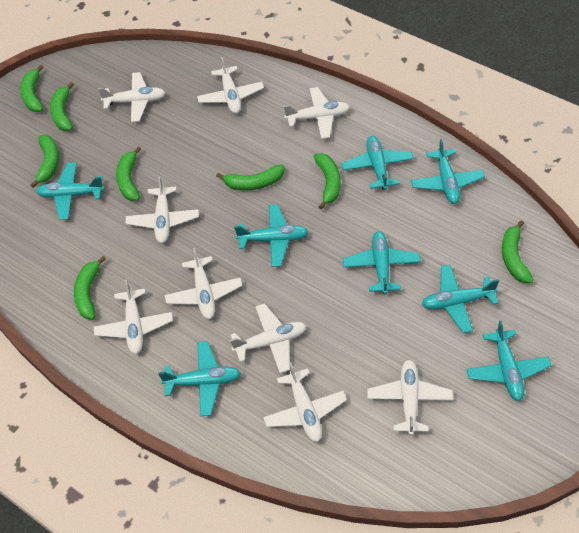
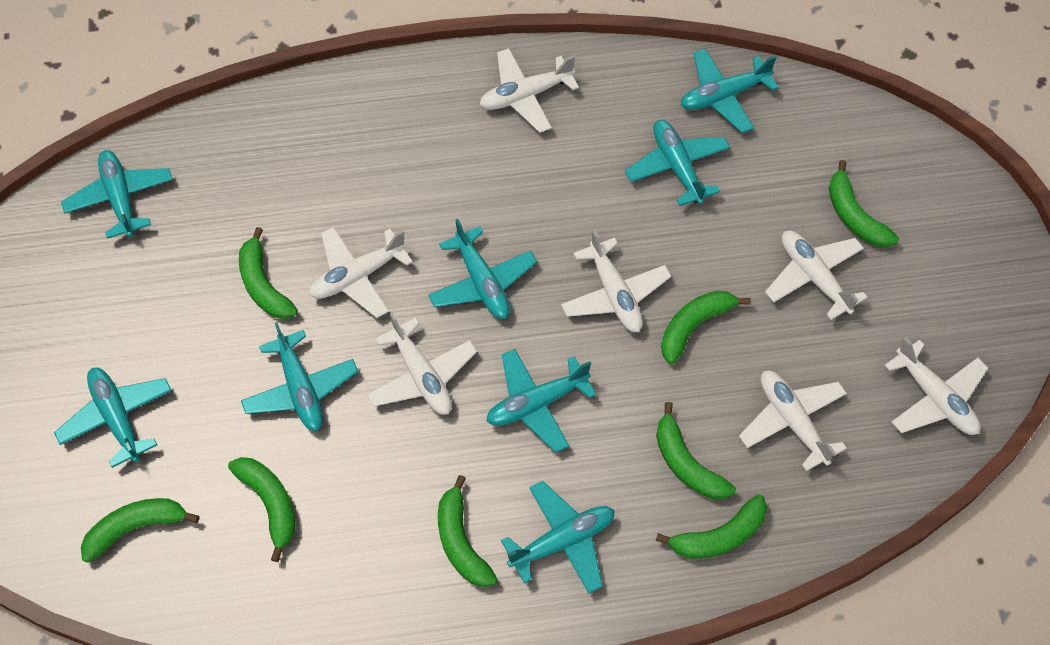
white plane: 9 -> 7

